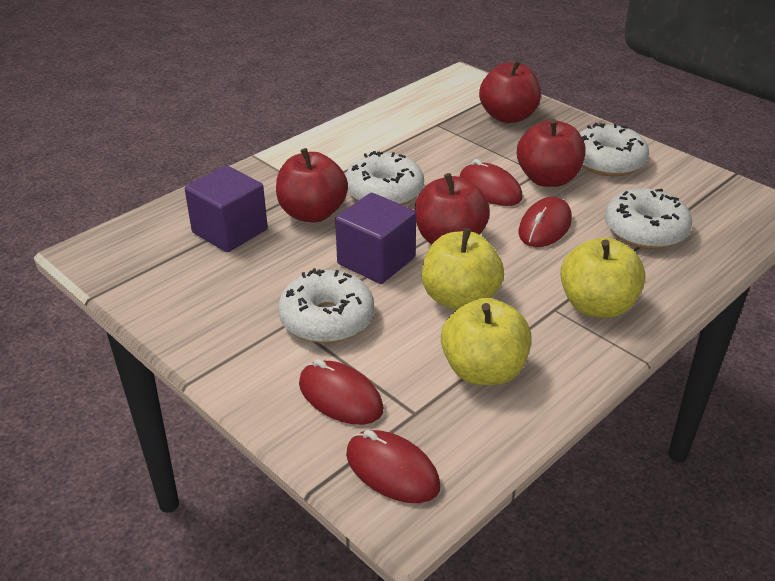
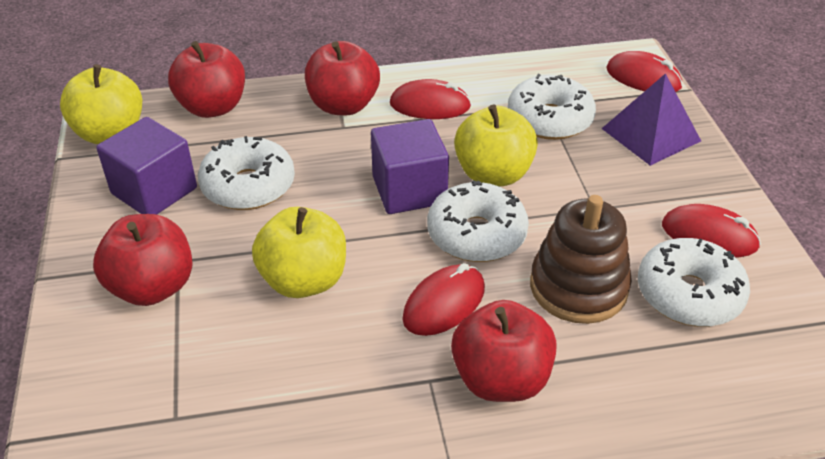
brown stacking toy: 0 -> 1
purple pyramid: 0 -> 1

